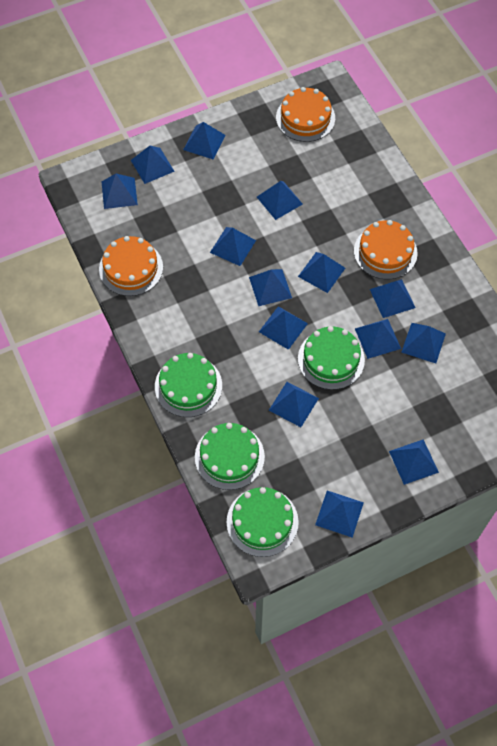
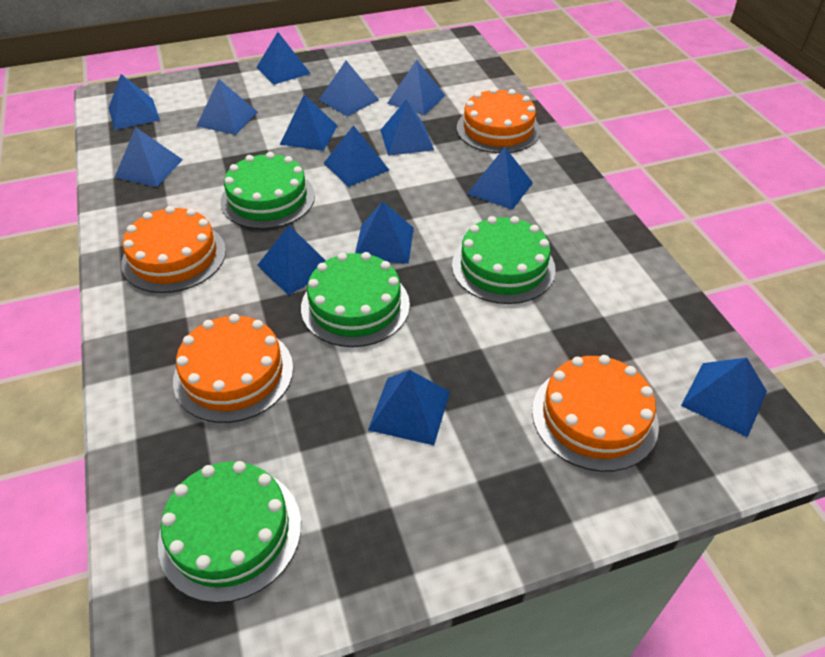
orange cake: 3 -> 4

